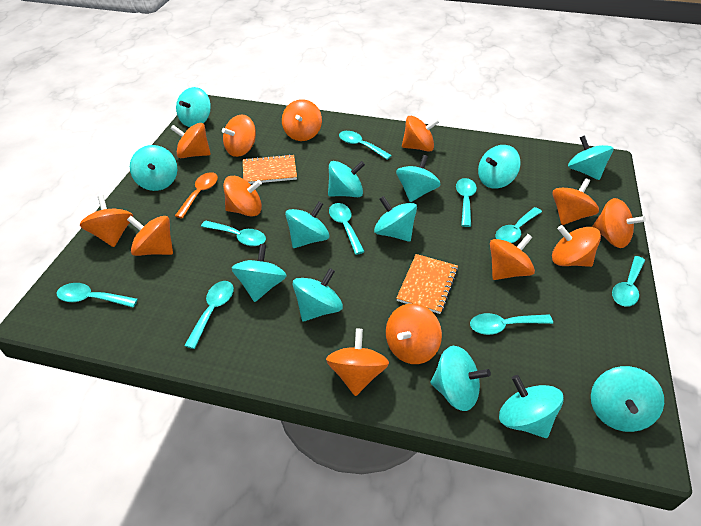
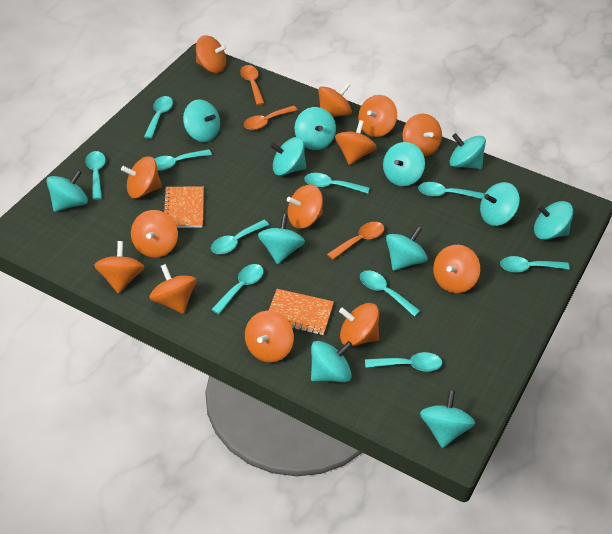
orange spoon: 1 -> 3
turquoise spinning top: 13 -> 12
turquoise spoon: 9 -> 10

